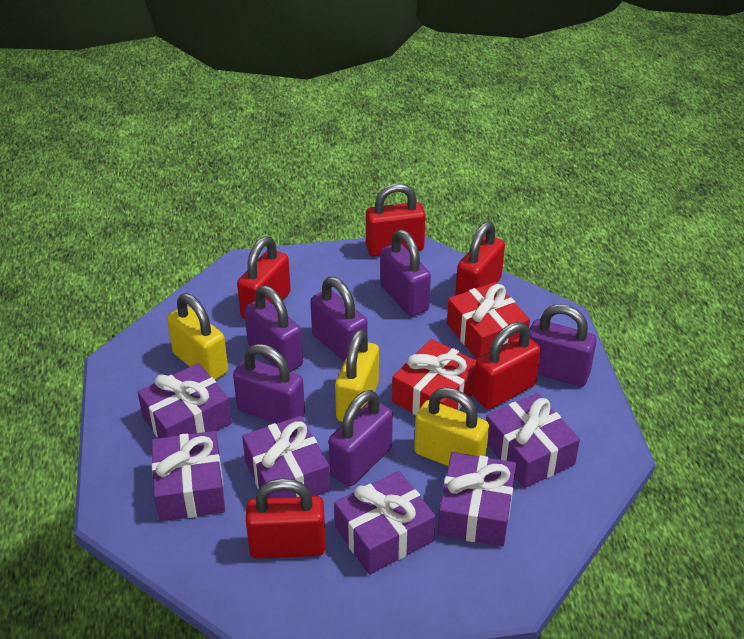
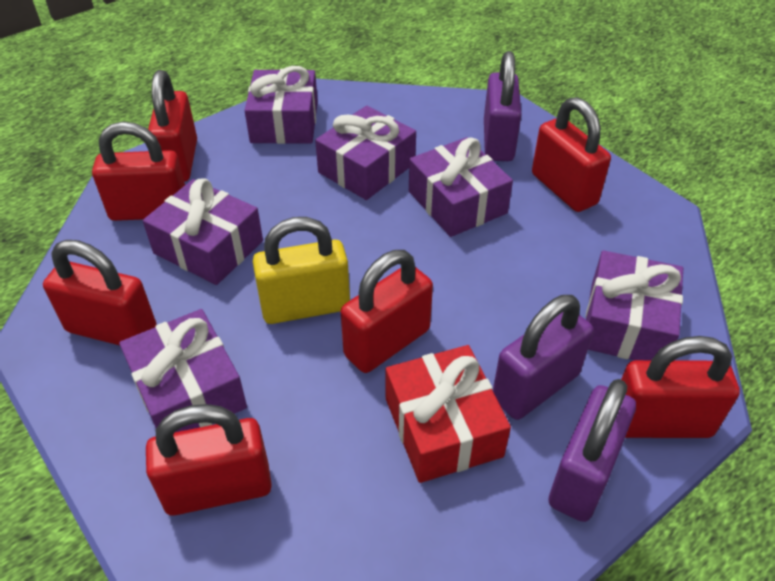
purple padlock: 6 -> 3
red gift: 2 -> 1
red padlock: 5 -> 7
yellow padlock: 3 -> 1

